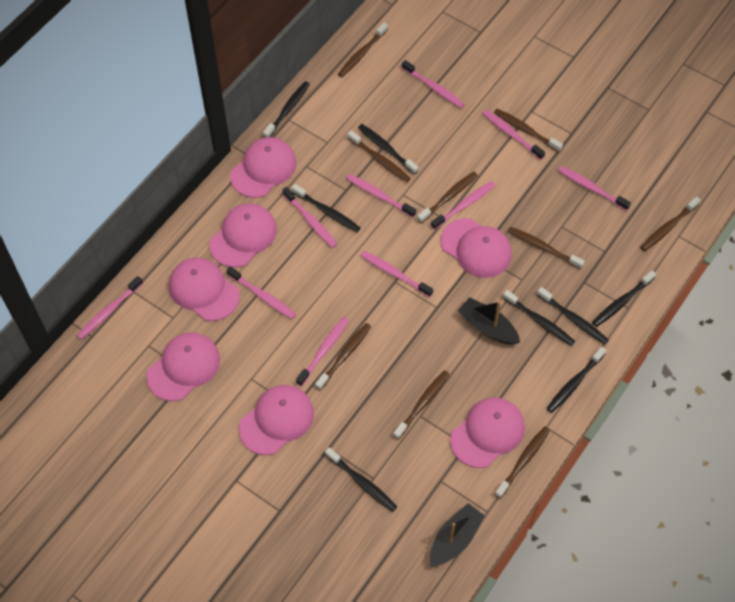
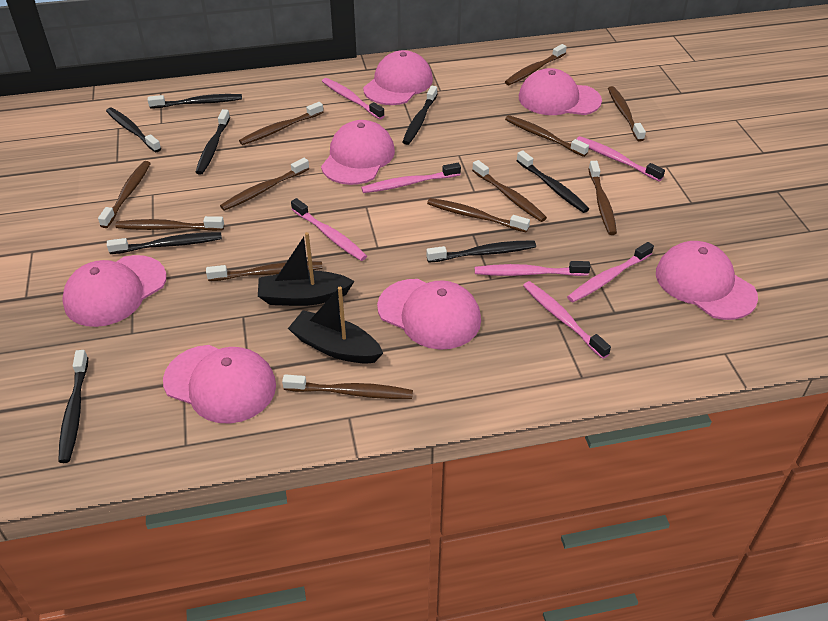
brown toothbrush: 9 -> 12
pink toothbrush: 10 -> 7

